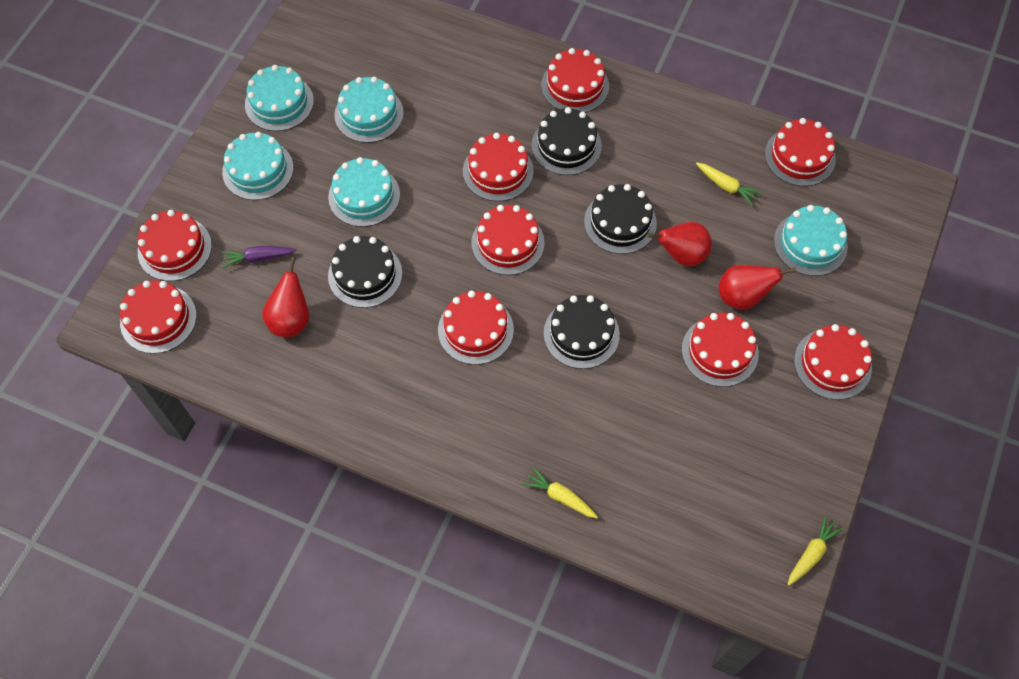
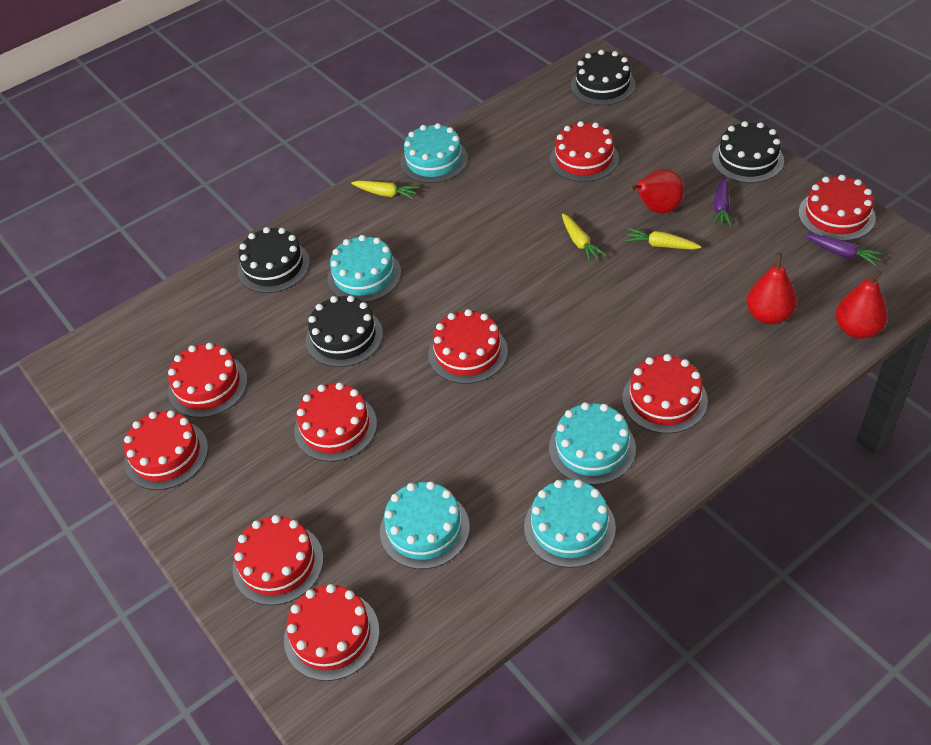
purple carrot: 1 -> 2

